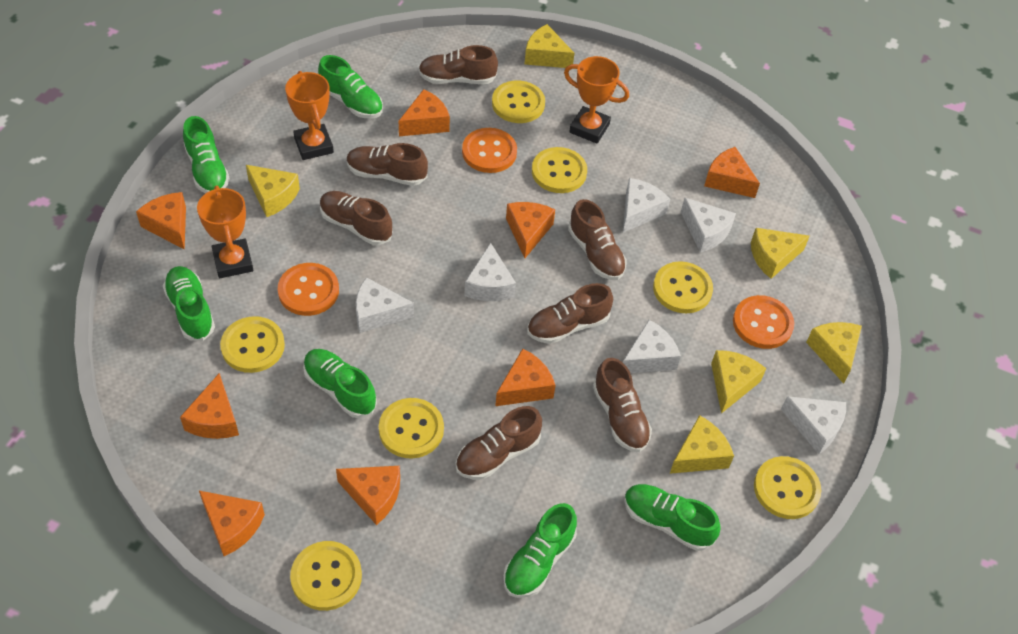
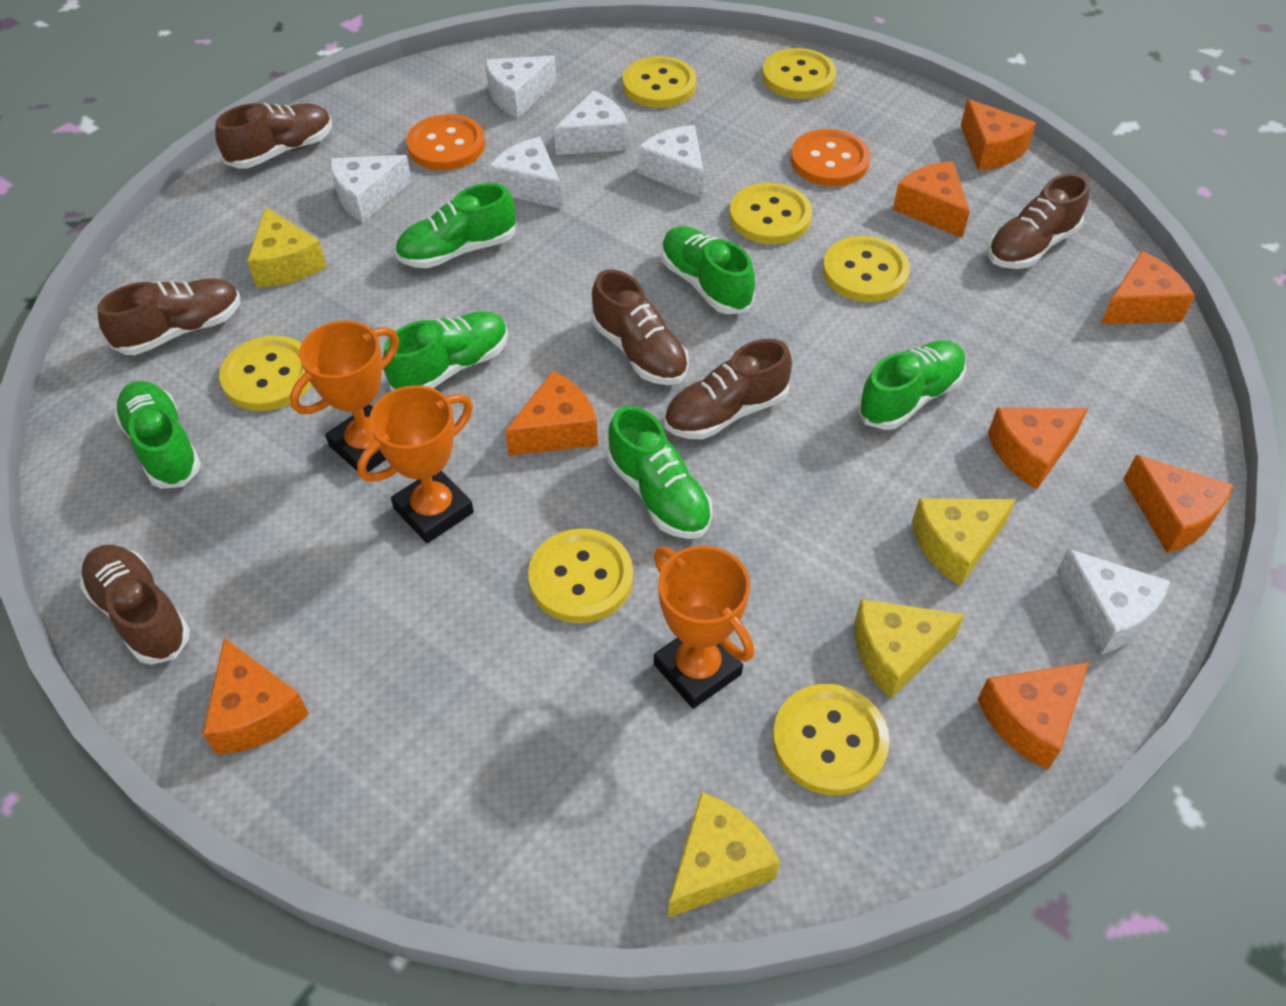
brown shoe: 7 -> 6
orange button: 3 -> 2
yellow cheese: 6 -> 4

